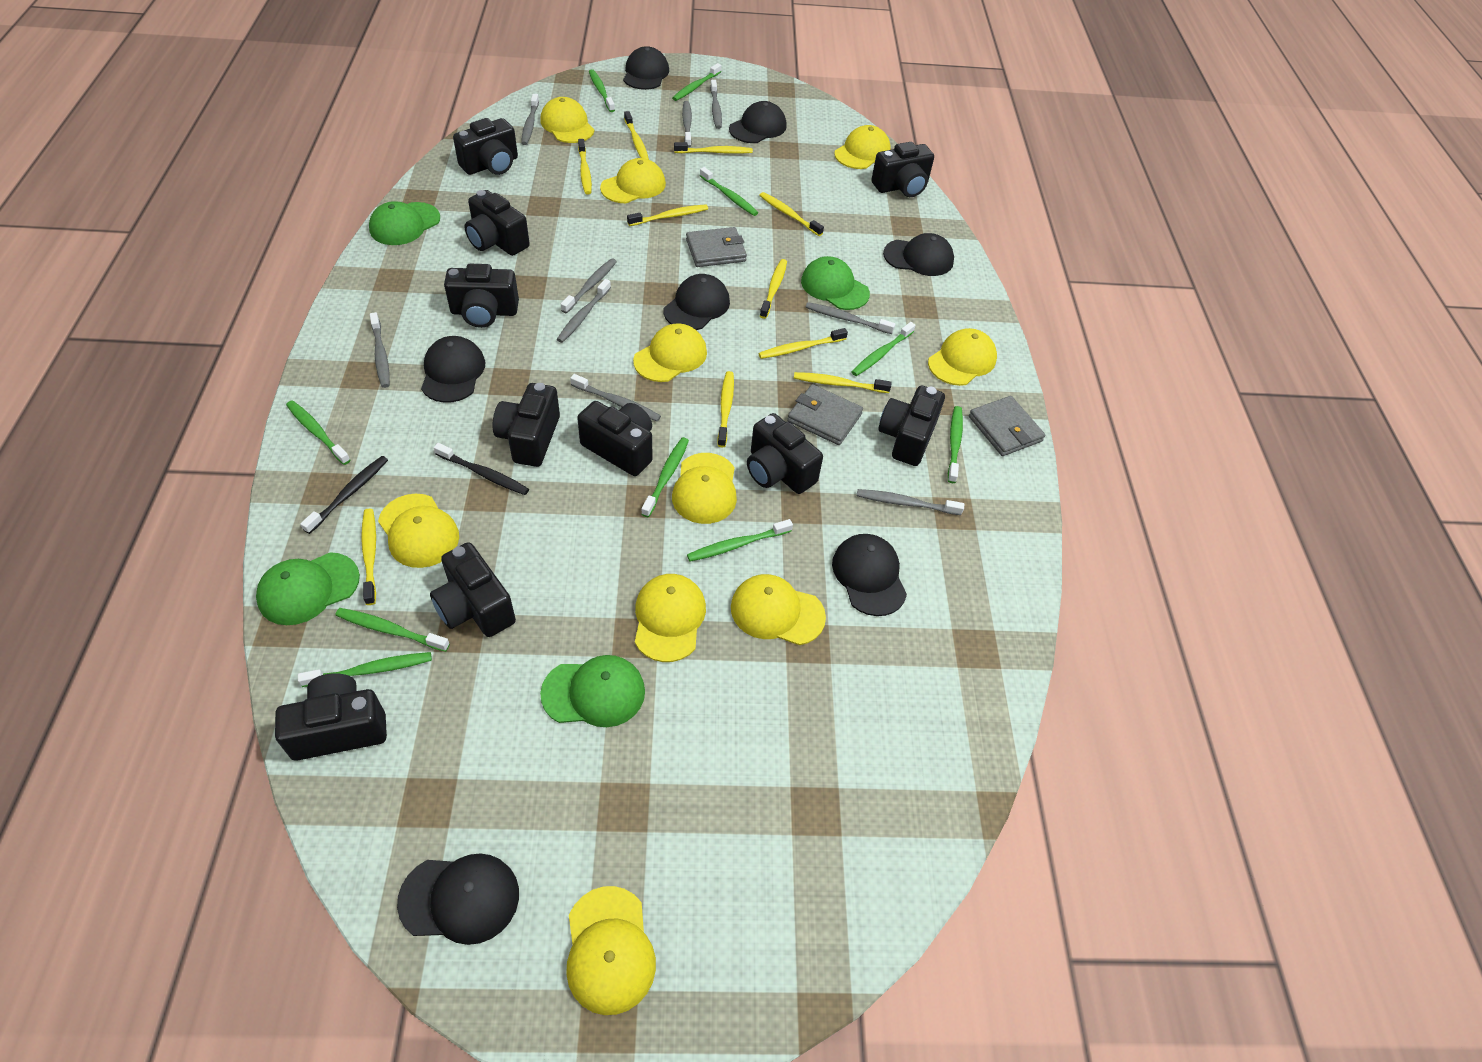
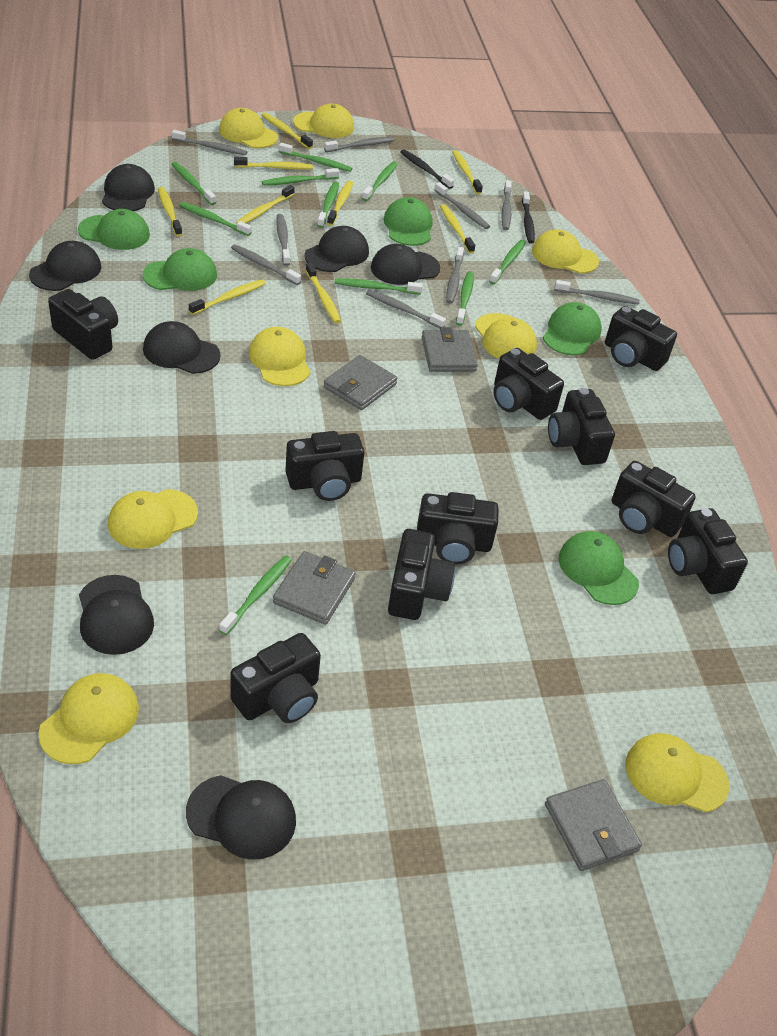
green cap: 4 -> 5
grey wallet: 3 -> 4
yellow cap: 10 -> 8
yellow toothbrush: 10 -> 9

